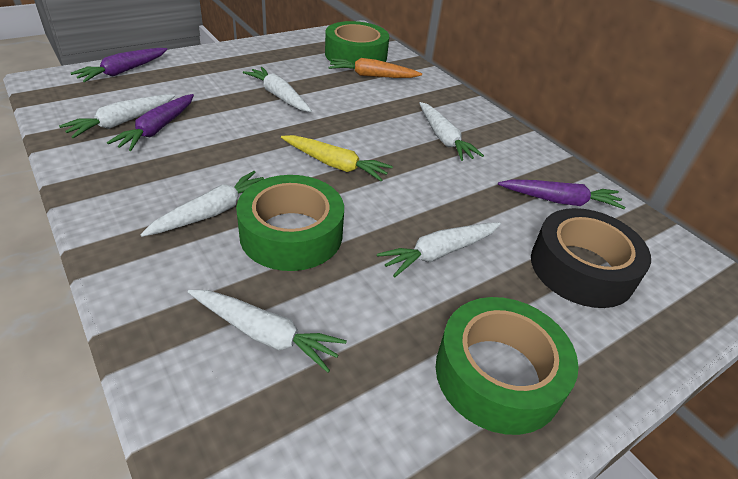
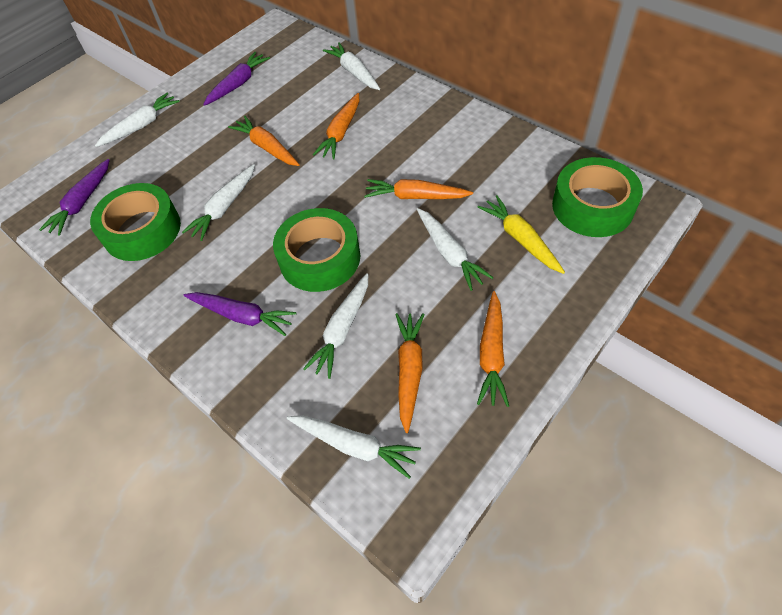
black tape: 1 -> 0
orange carrot: 1 -> 5

